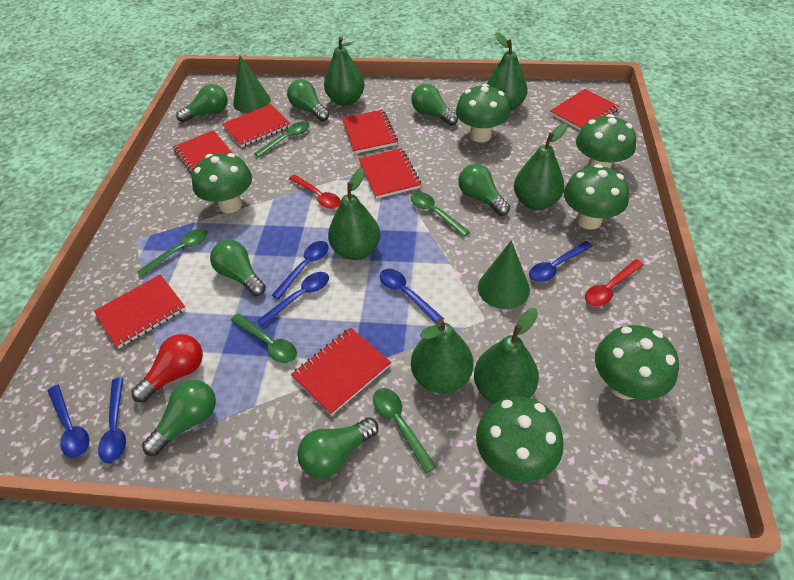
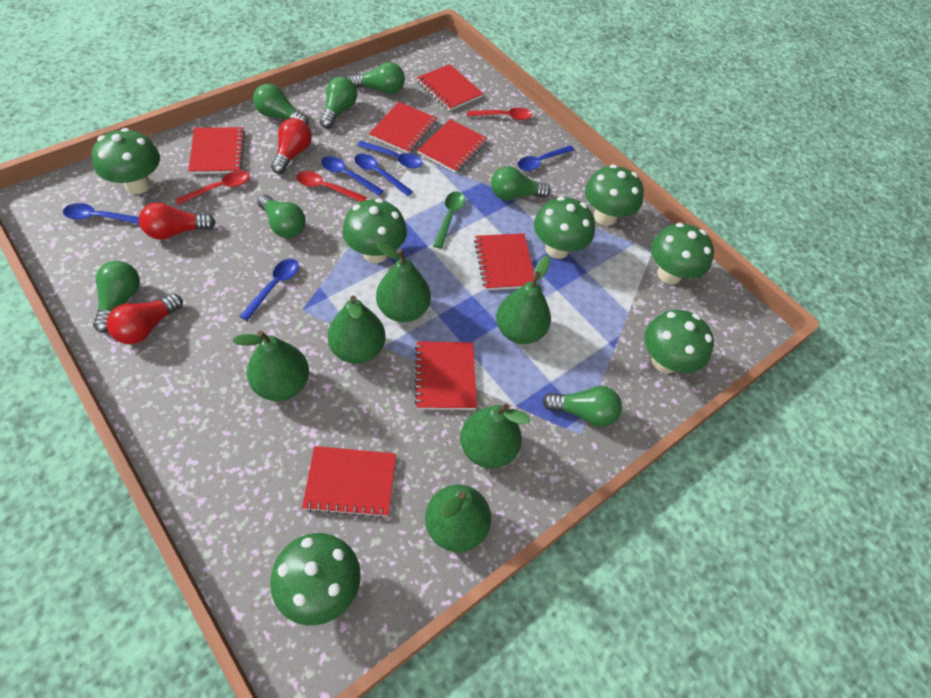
green cone: 2 -> 0
green mushroom: 6 -> 7
green spoon: 5 -> 1
red light bulb: 1 -> 3
red spoon: 2 -> 3

